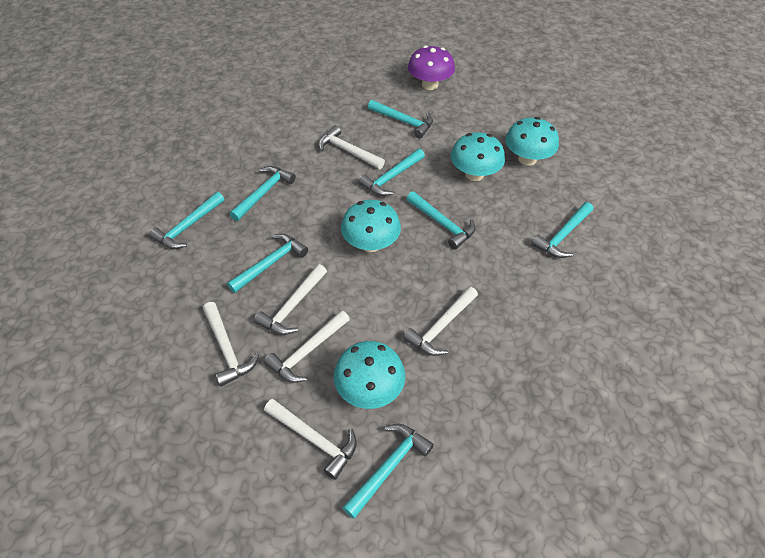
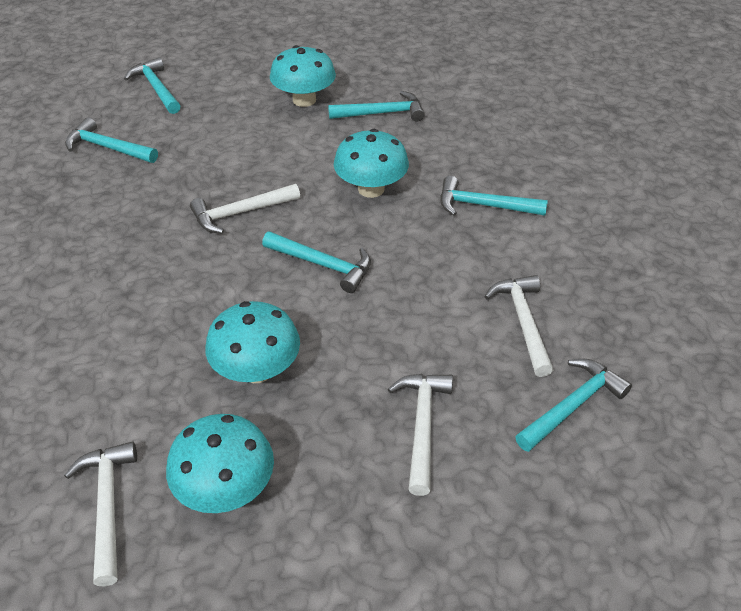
purple mushroom: 1 -> 0
turquoise hammer: 8 -> 6
white hammer: 6 -> 4

